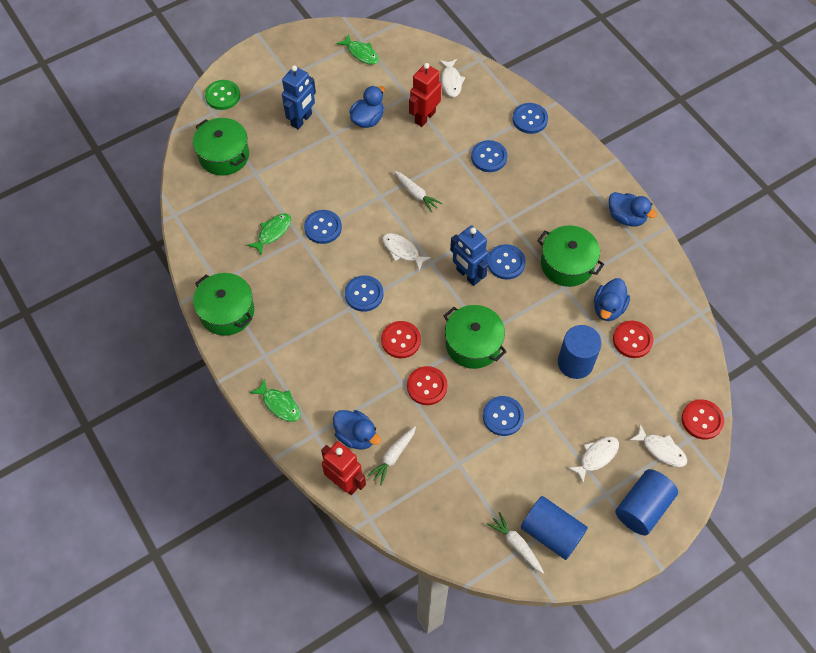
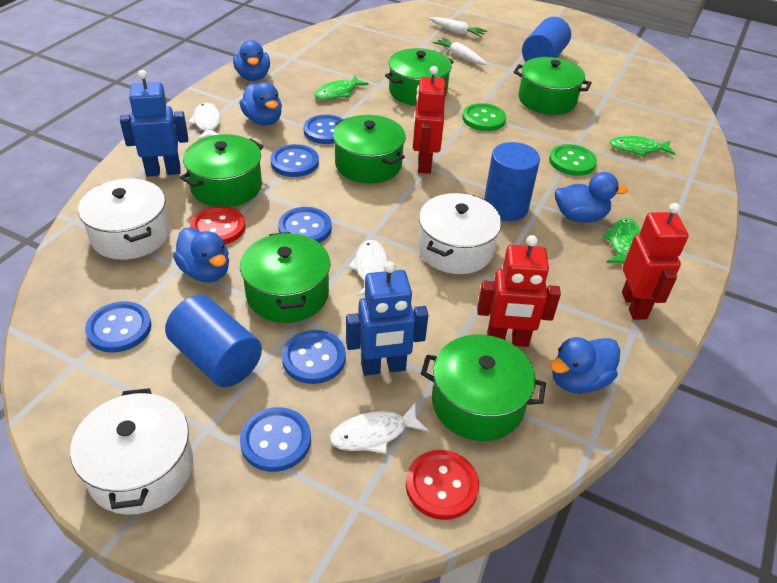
blue duck: 4 -> 5
green button: 1 -> 2
green pot: 4 -> 6
red button: 4 -> 2
red robot: 2 -> 3
white carrot: 3 -> 2
white fish: 4 -> 3
white pot: 0 -> 3

